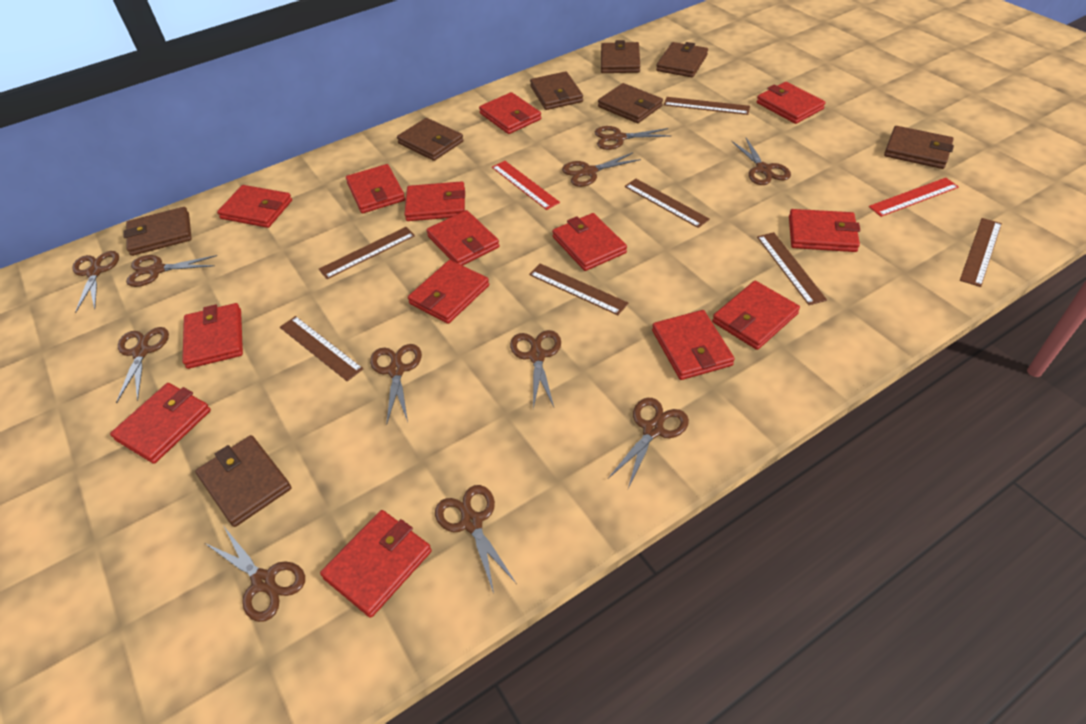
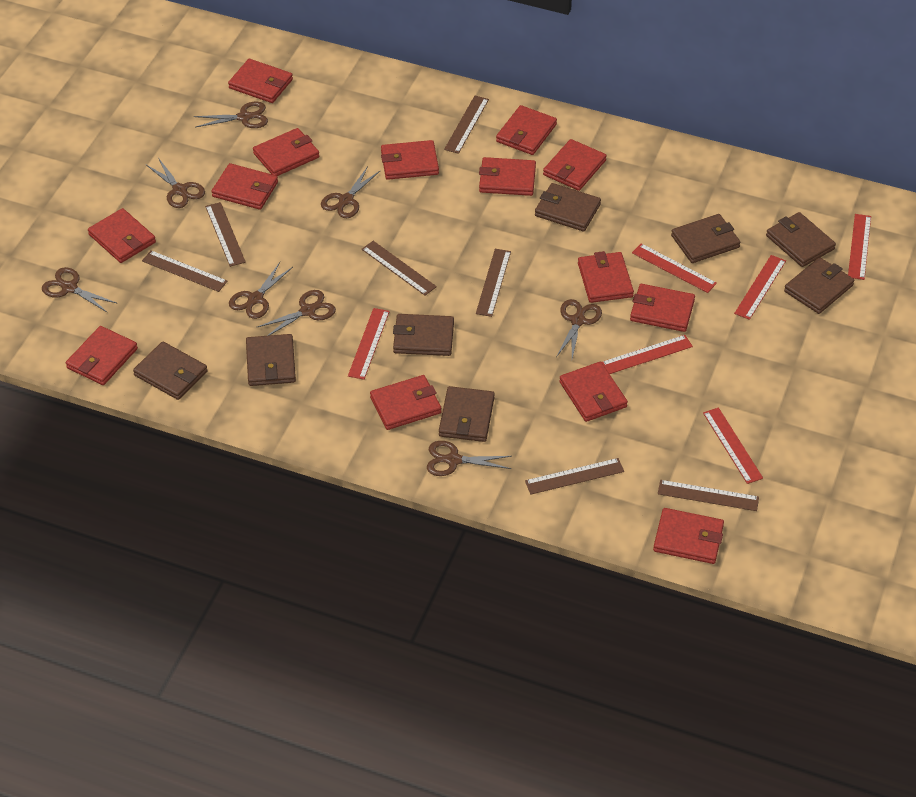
brown scissors: 11 -> 8
red ruler: 2 -> 6

